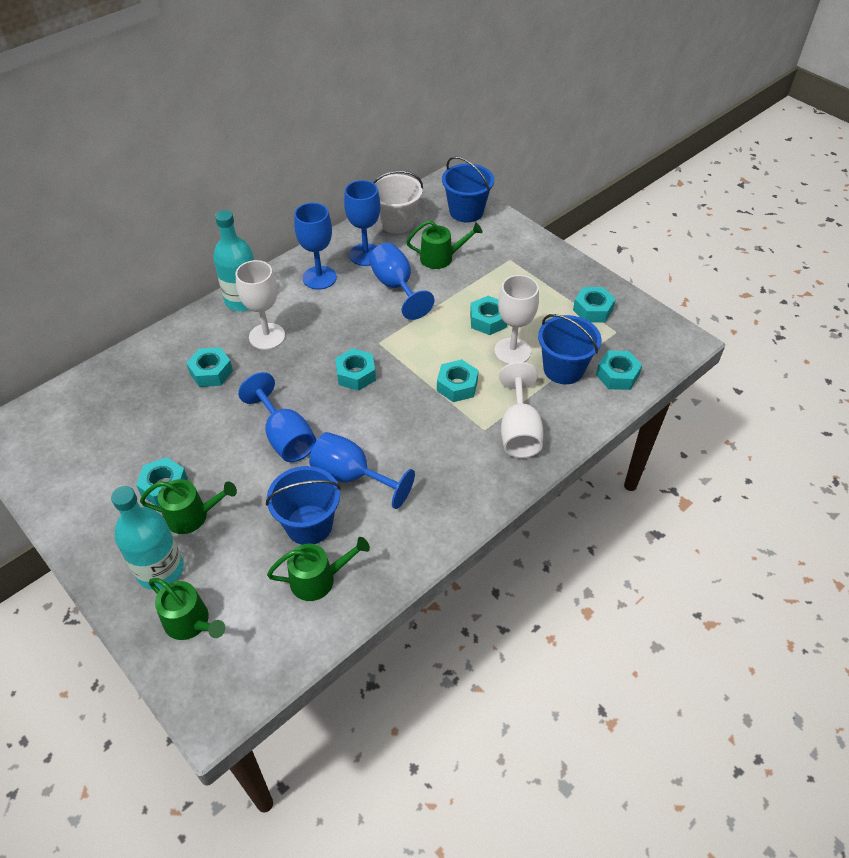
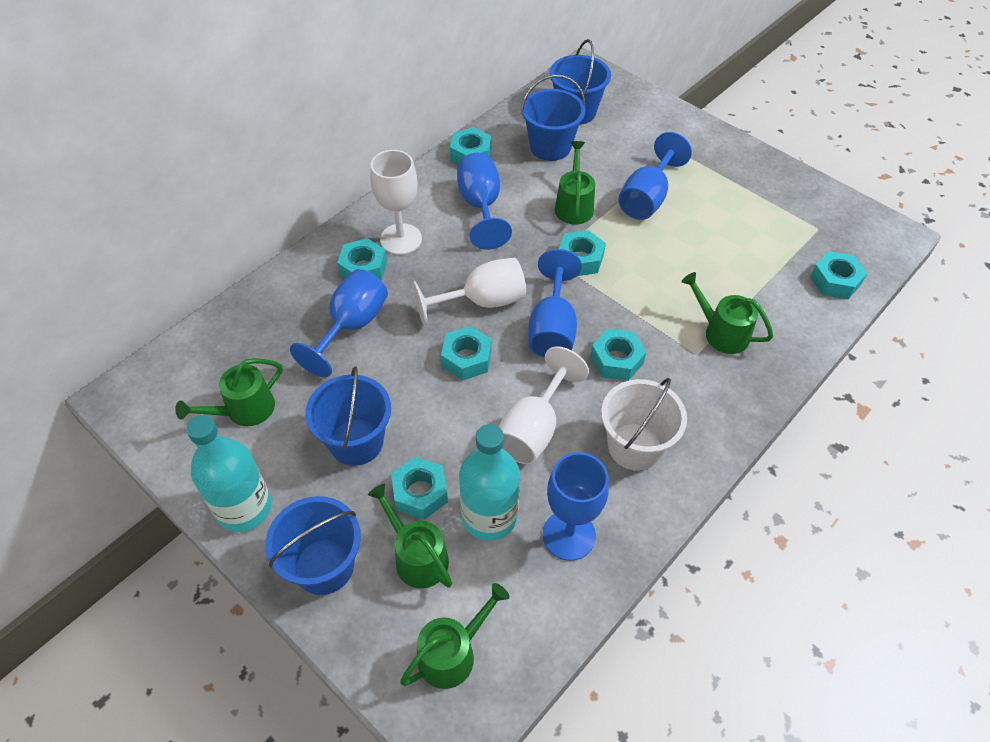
blue bucket: 3 -> 4
green watering can: 4 -> 5

